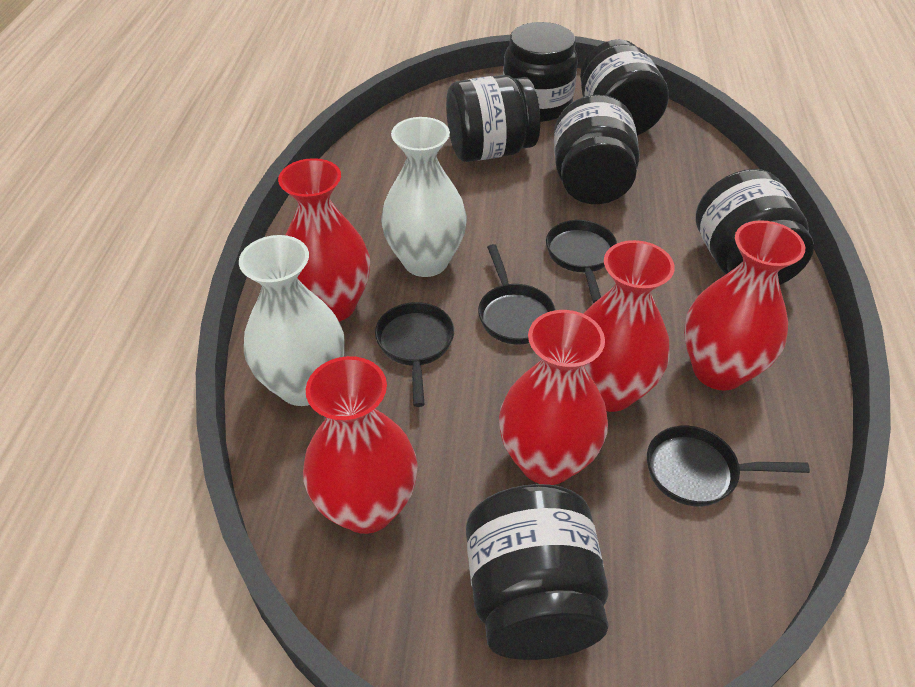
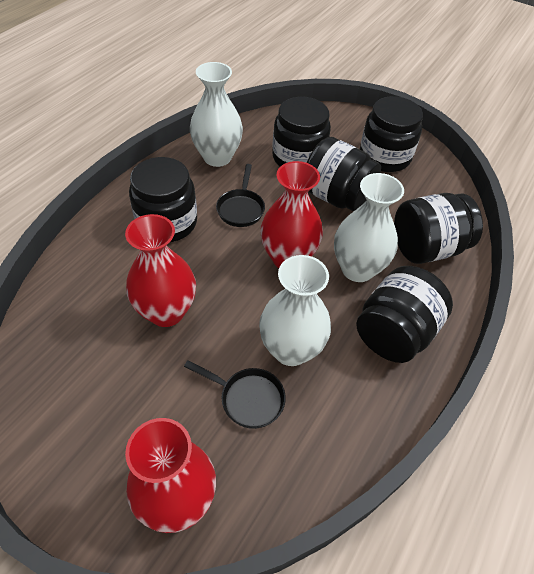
black pan: 4 -> 2
red vase: 5 -> 3
white vase: 2 -> 3

